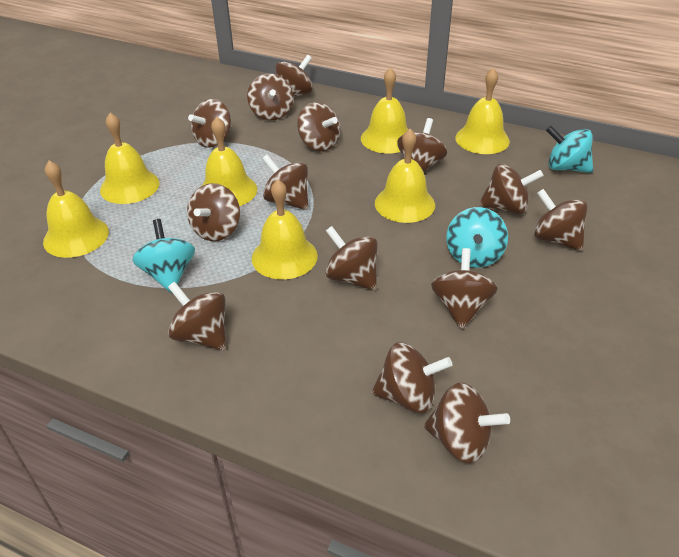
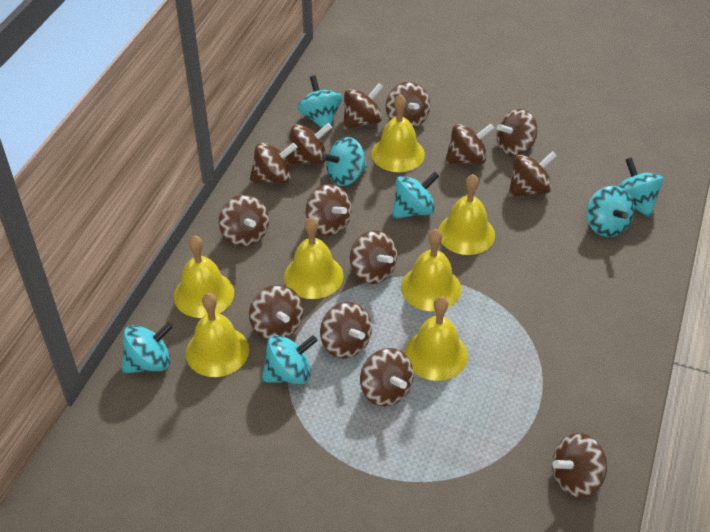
turquoise spinning top: 3 -> 7

